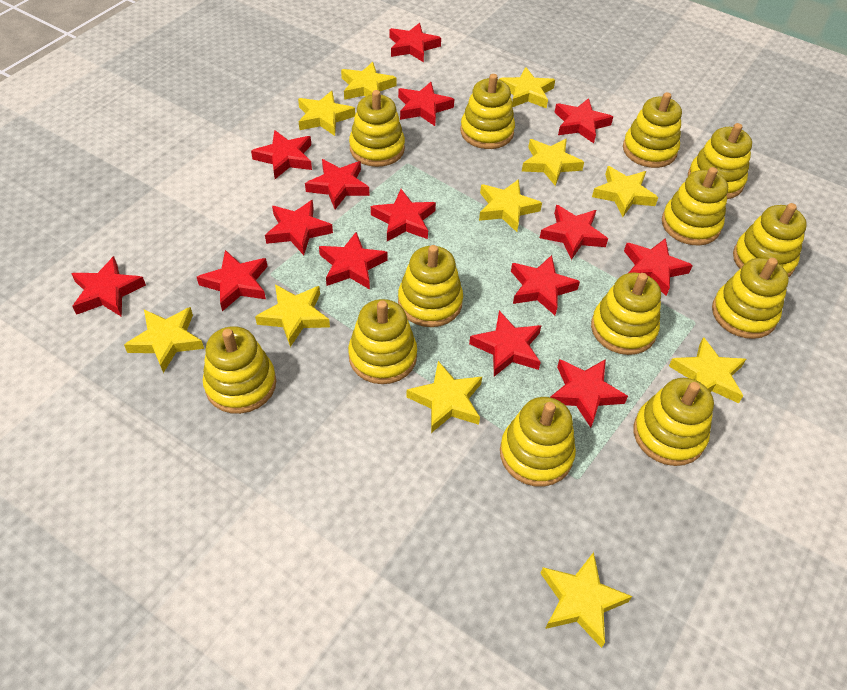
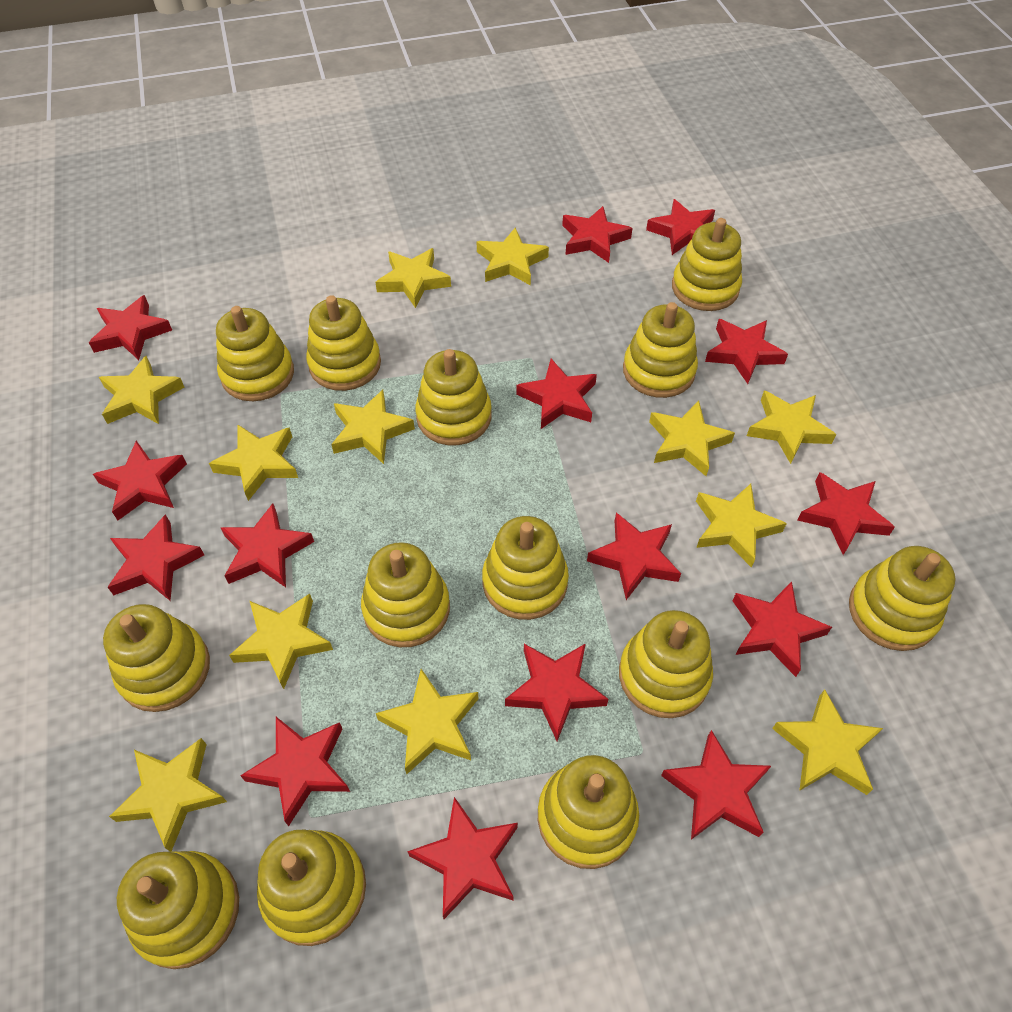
yellow star: 11 -> 12

